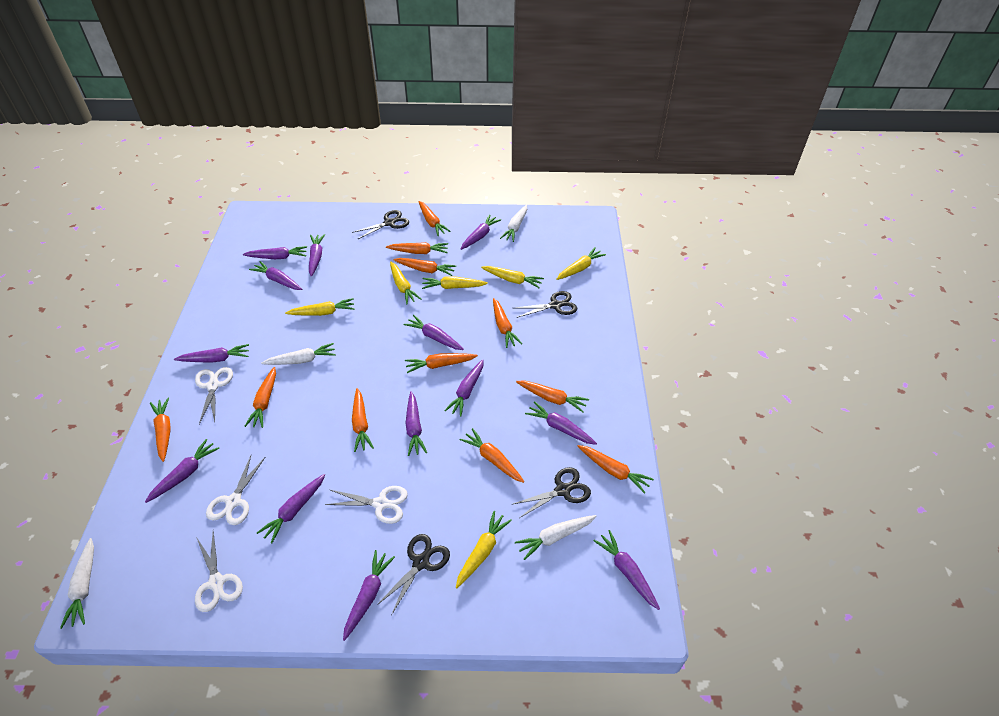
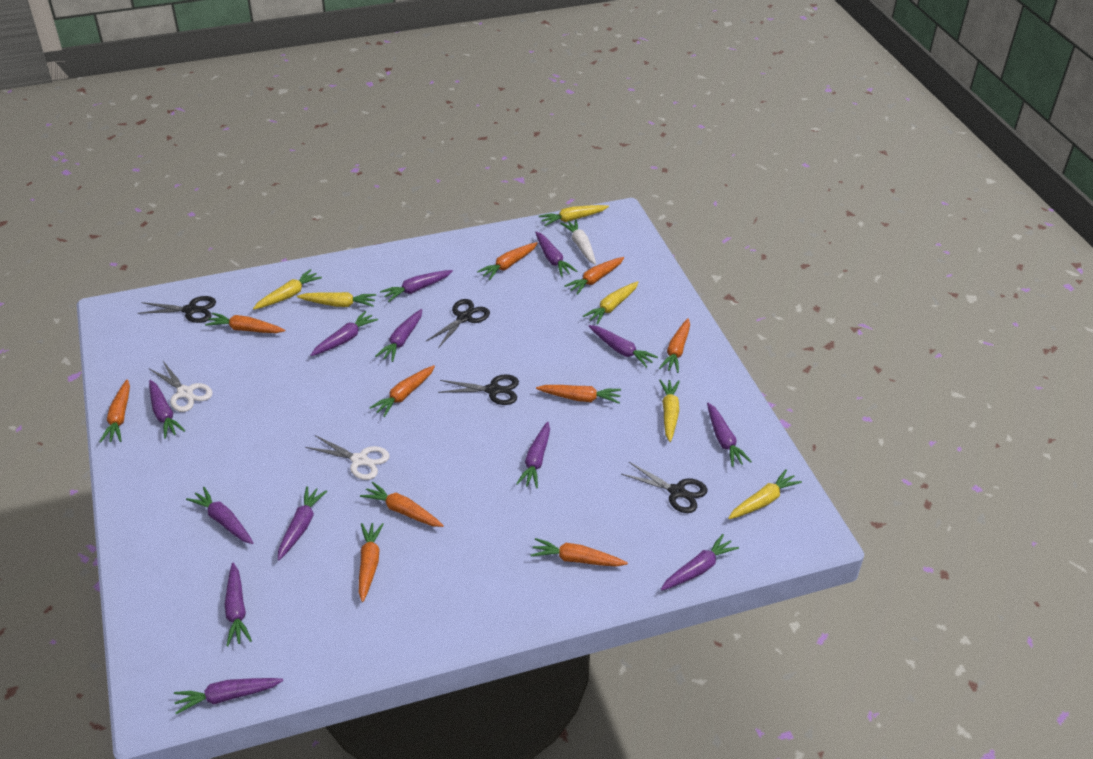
orange carrot: 11 -> 10
white carrot: 4 -> 1
white scissors: 4 -> 2

